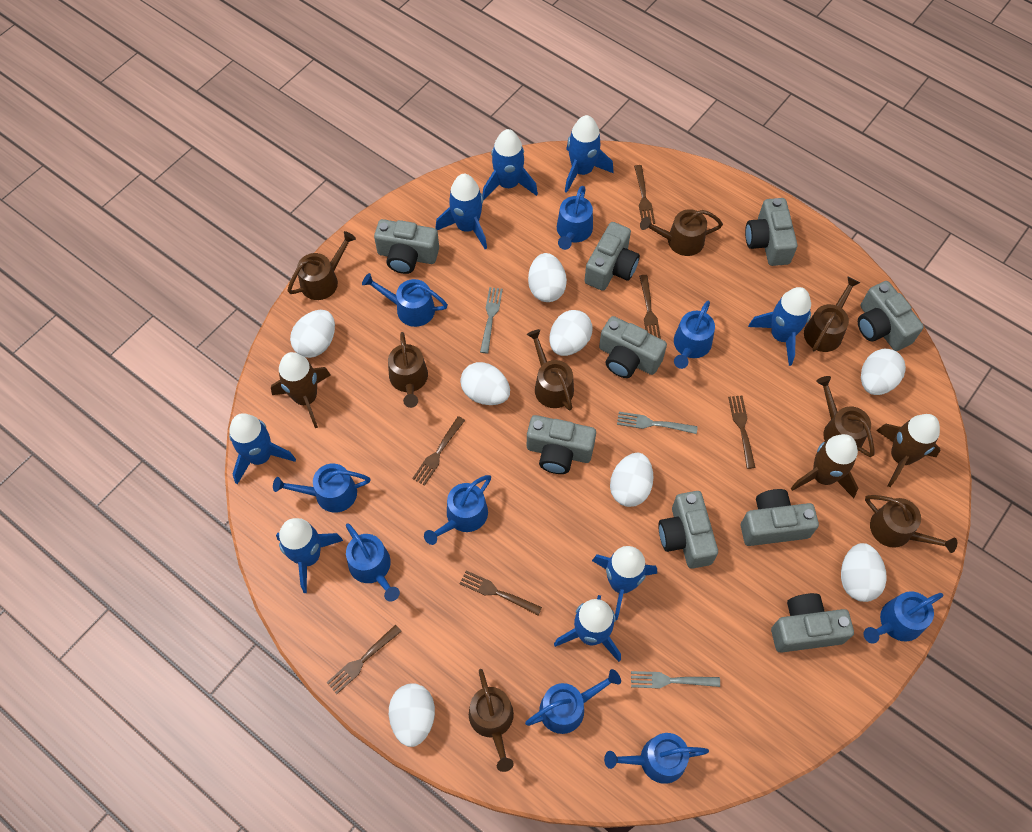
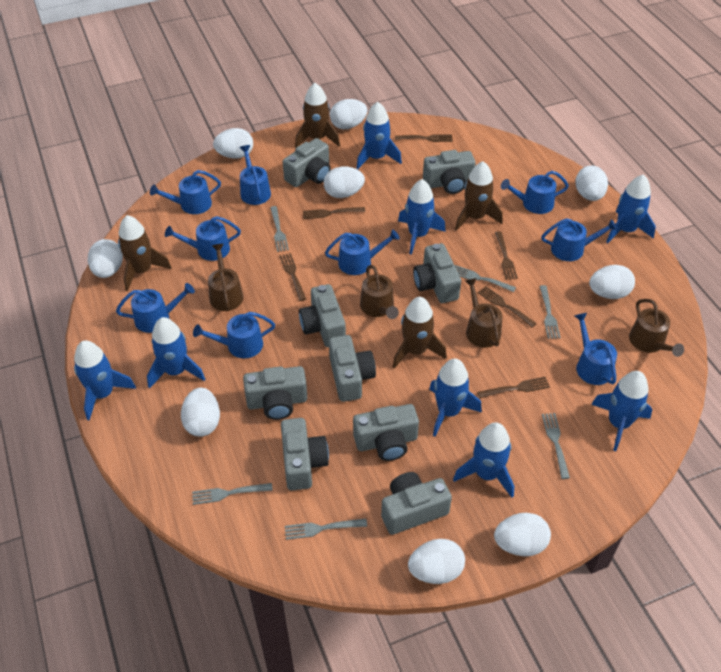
brown rocket: 3 -> 4
brown watering can: 8 -> 4
grey fork: 3 -> 6
white egg: 8 -> 9

